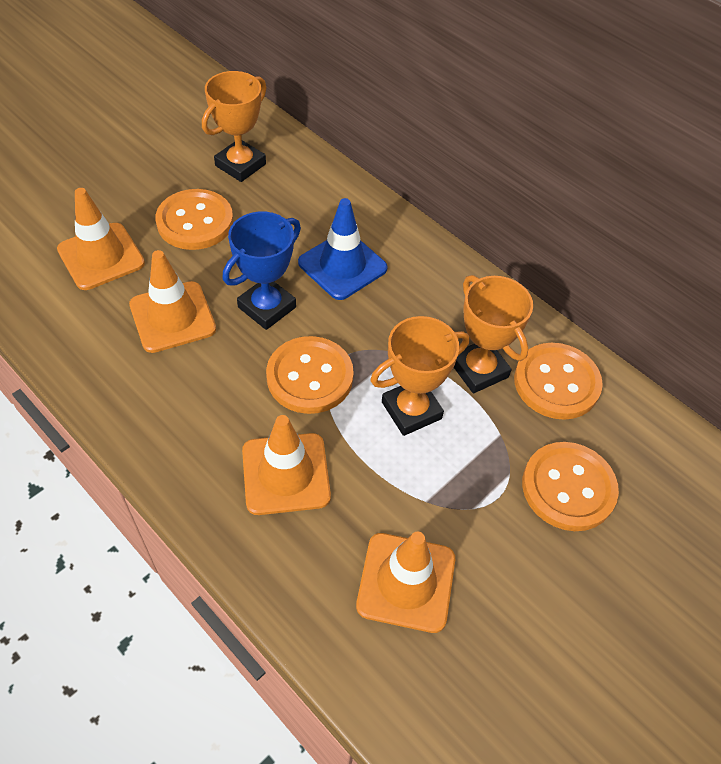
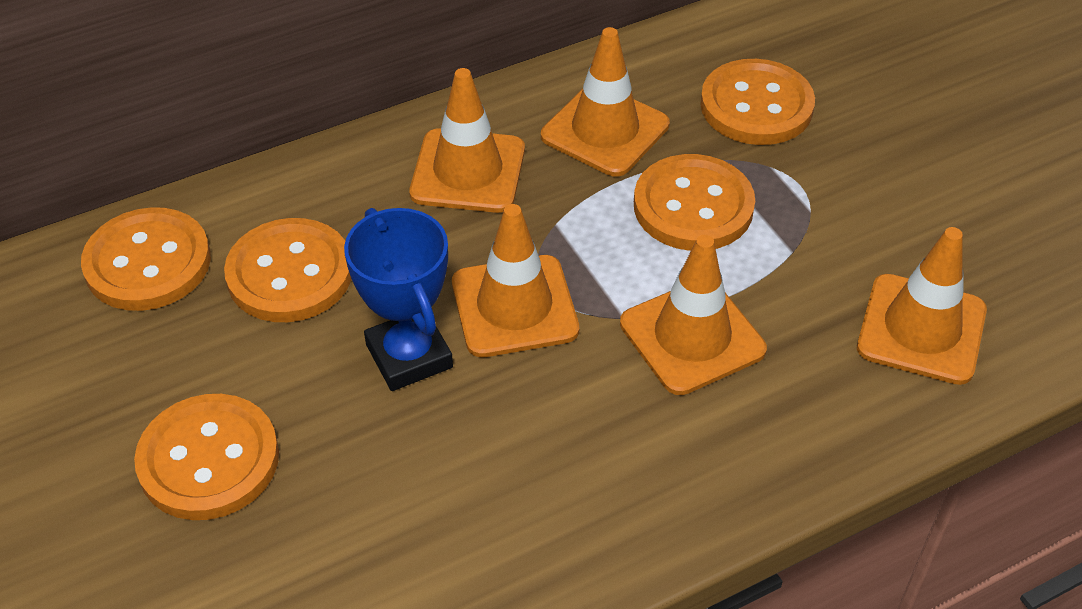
blue traffic cone: 1 -> 0
orange button: 4 -> 5
orange traffic cone: 4 -> 5
orange trophy: 3 -> 0

